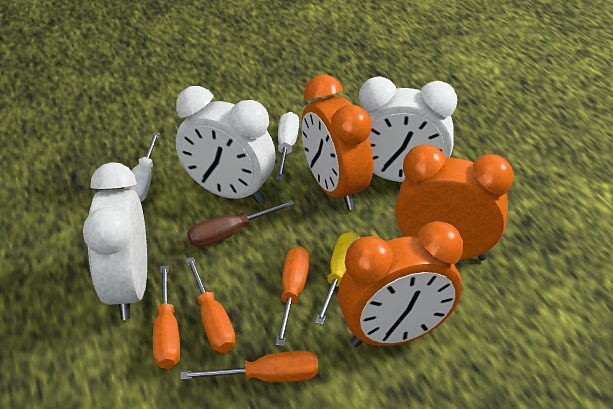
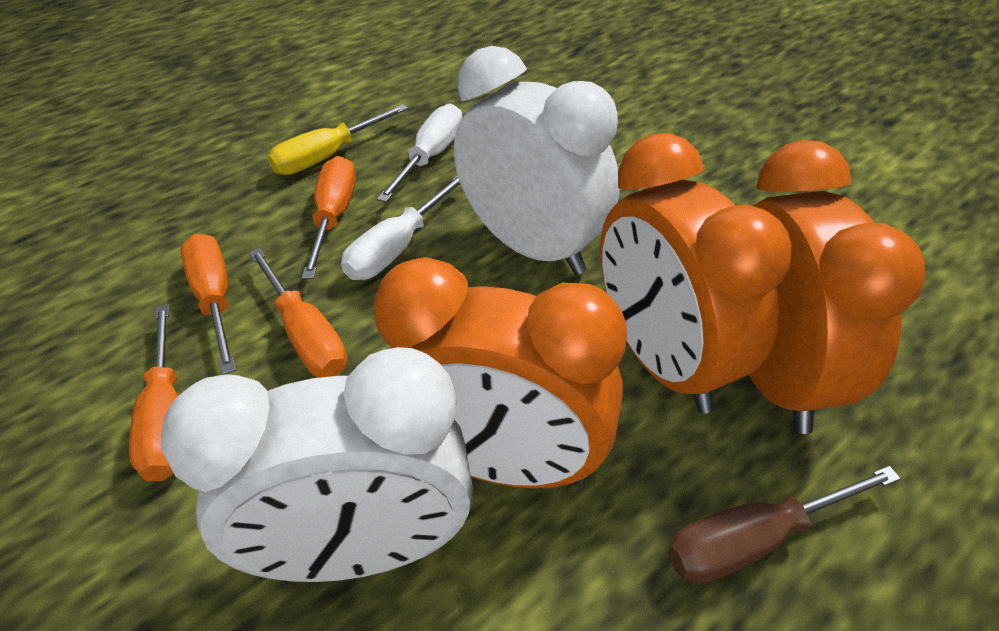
white clock: 3 -> 2

